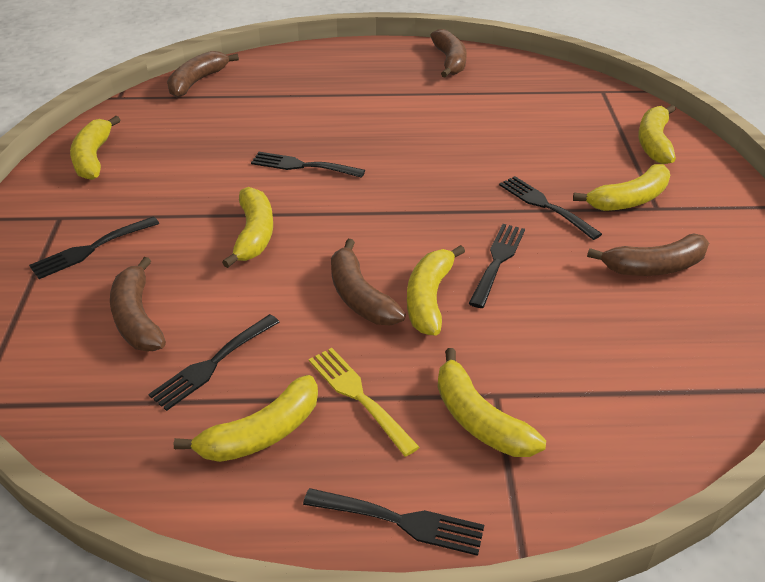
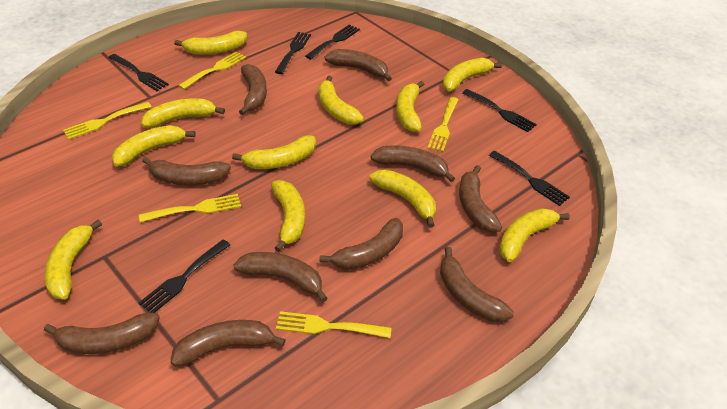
brown banana: 5 -> 10
yellow banana: 7 -> 11
yellow fork: 1 -> 5

